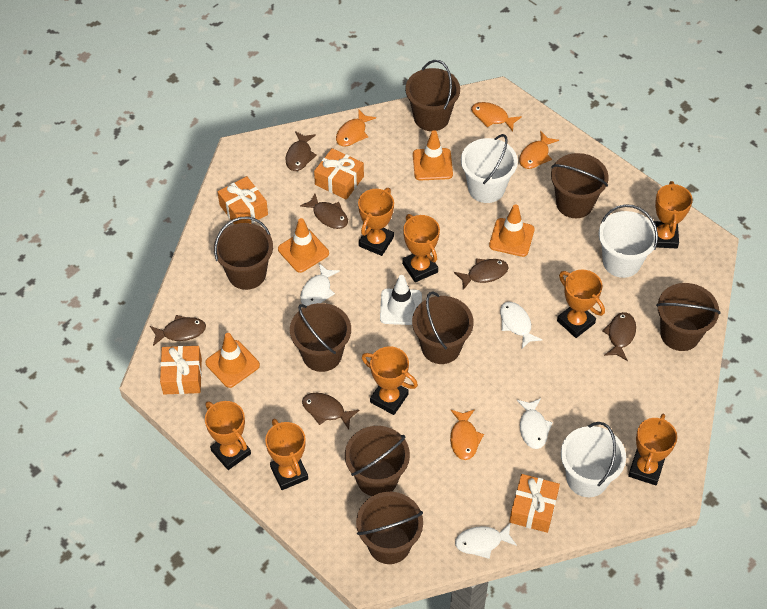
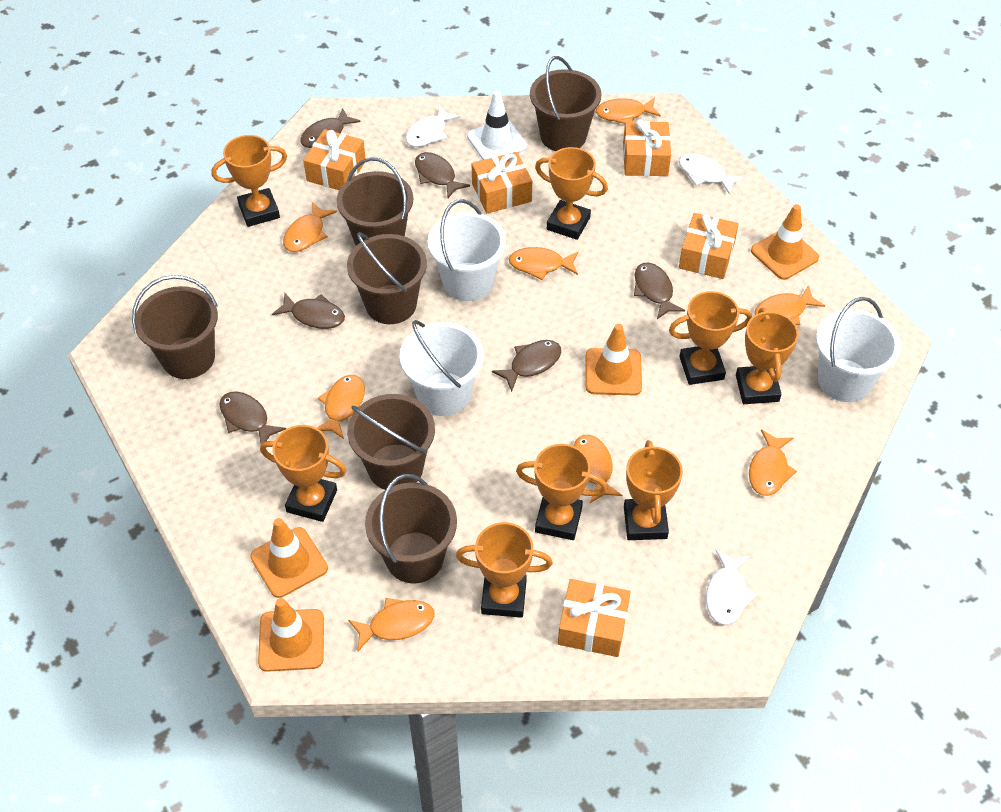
brown bucket: 8 -> 6
orange fish: 4 -> 8
orange gift: 4 -> 5
white fish: 4 -> 3

